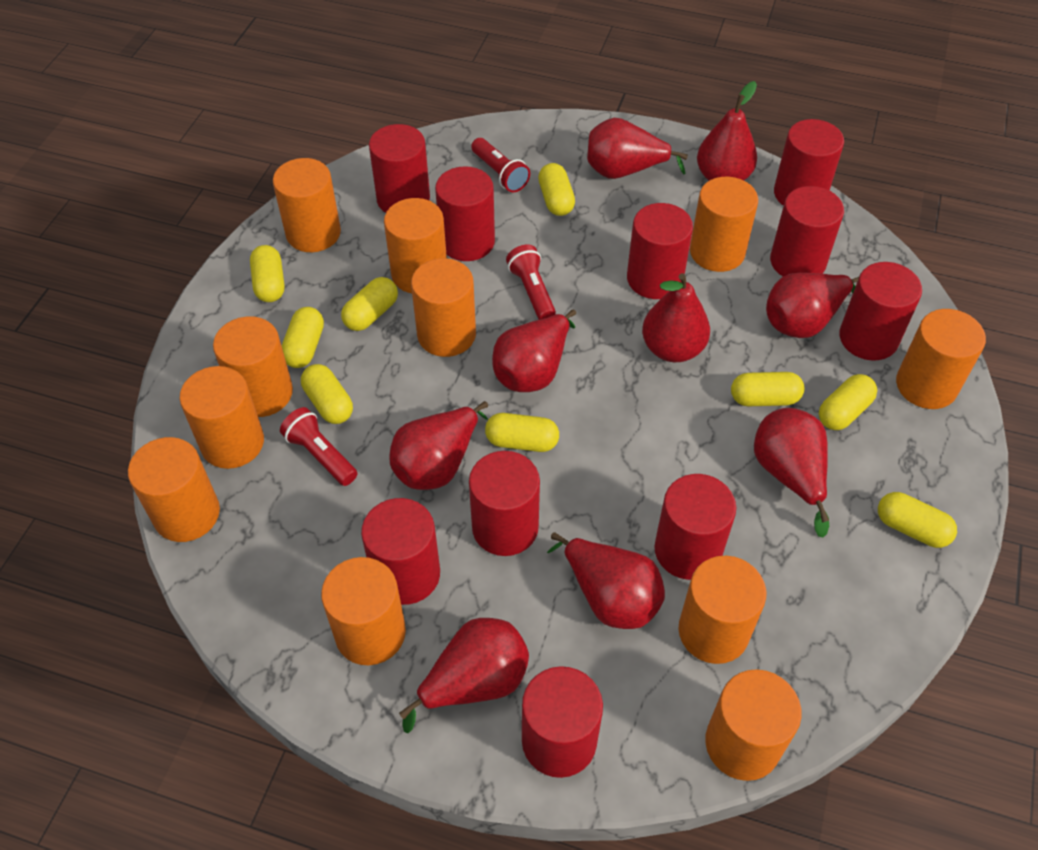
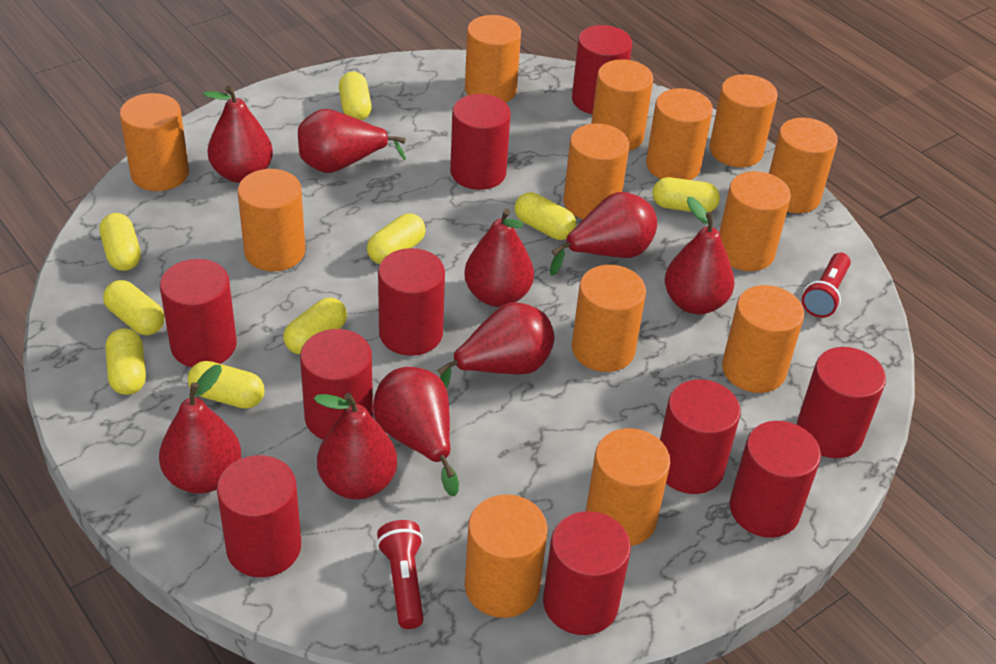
orange cylinder: 11 -> 13
red flashlight: 3 -> 2

